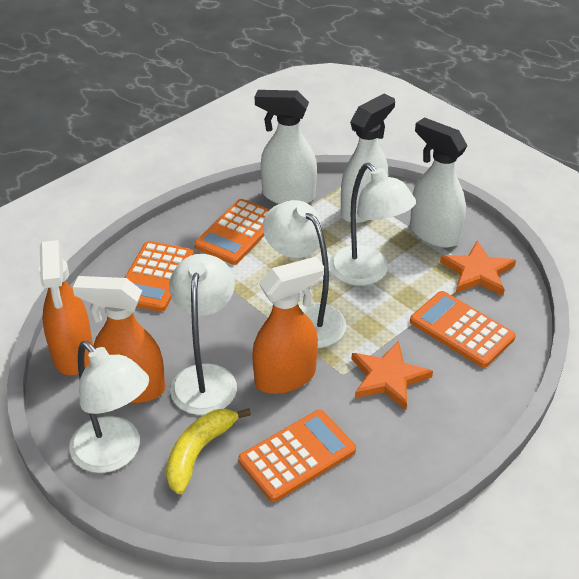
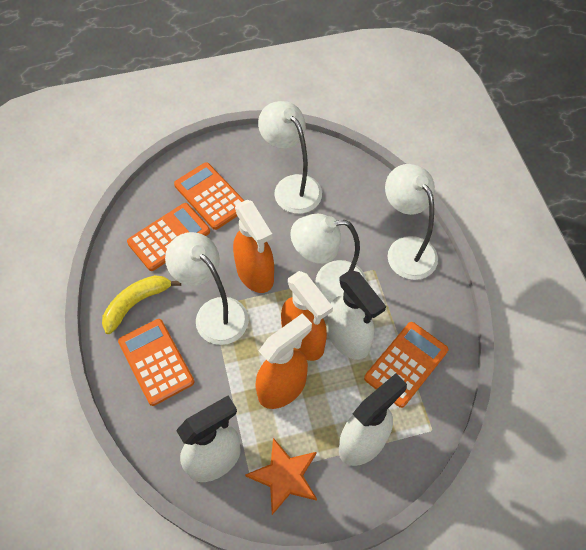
orange star: 2 -> 1

